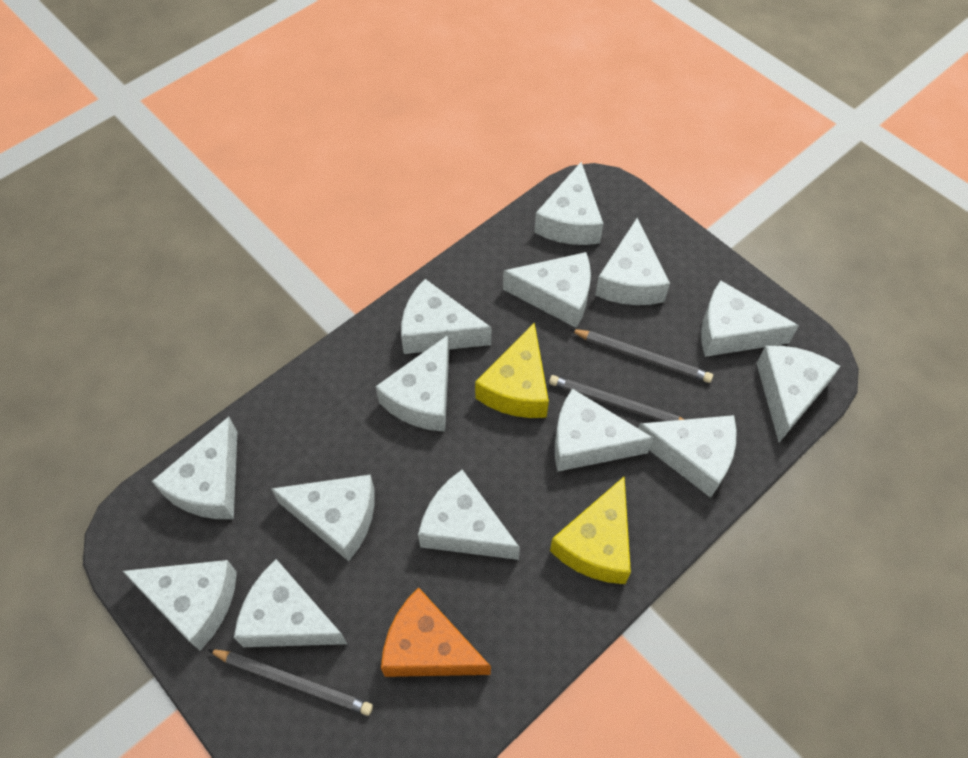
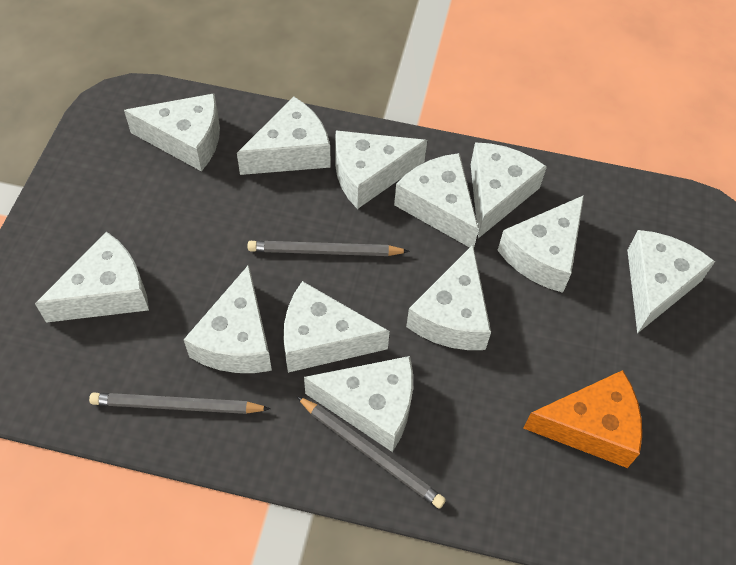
white cheese: 14 -> 12
yellow cheese: 2 -> 0

